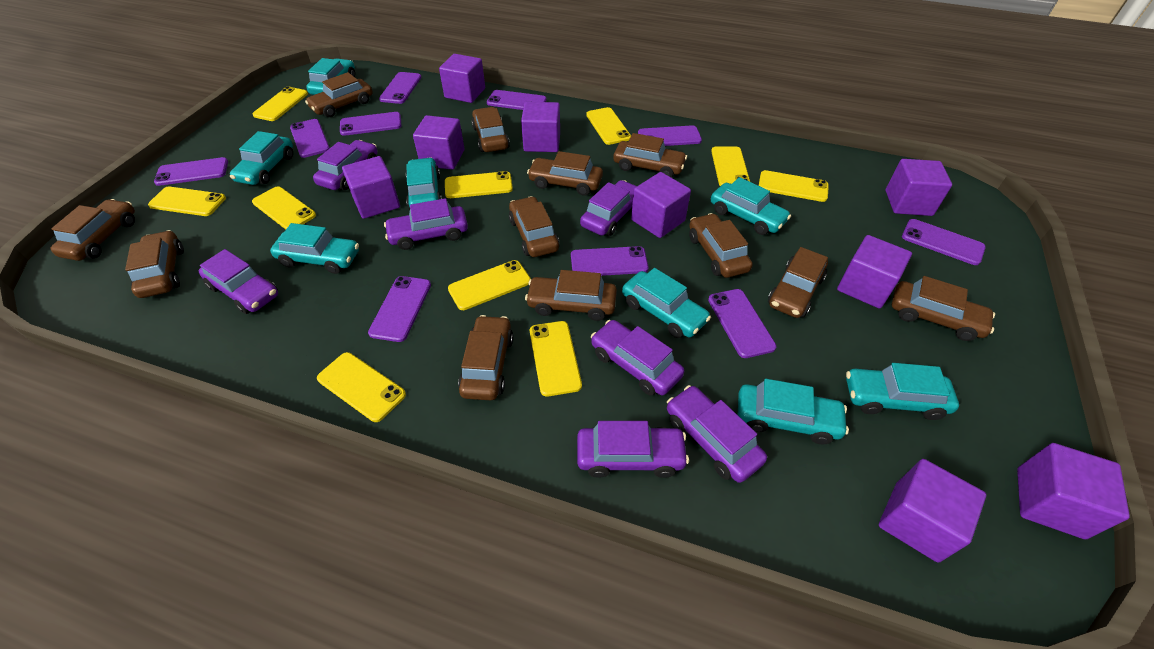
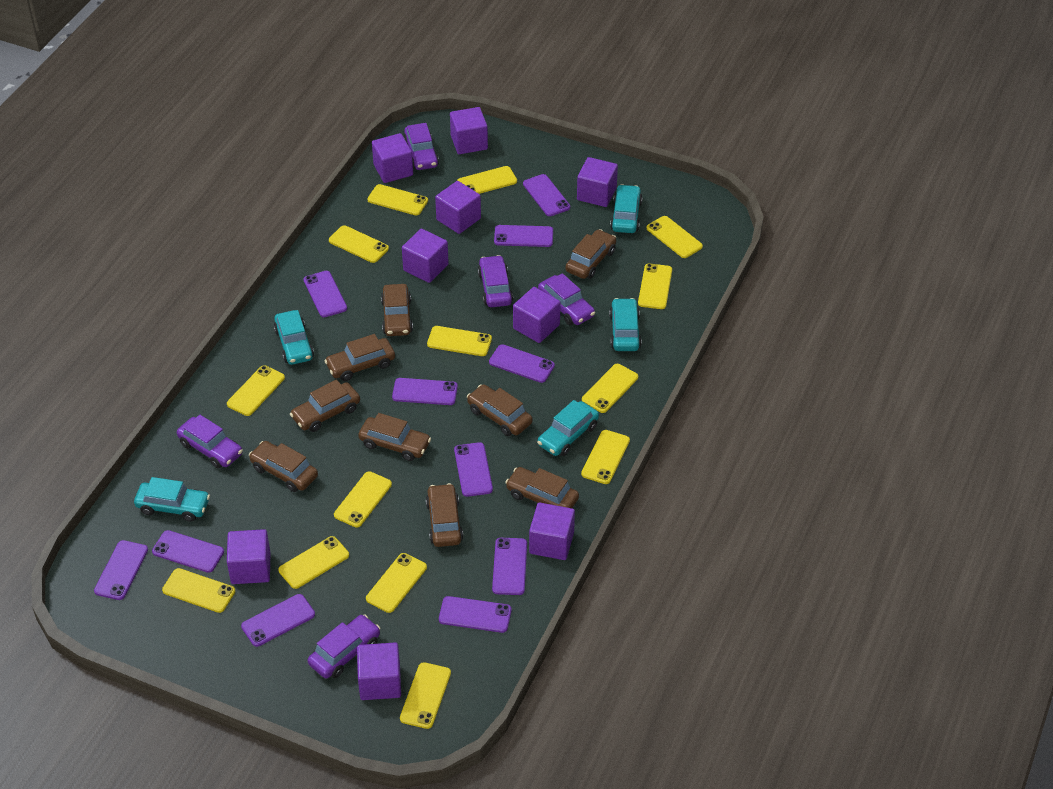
brown car: 12 -> 9
purple car: 7 -> 5
purple phone: 10 -> 11
turquoise car: 8 -> 5
yellow phone: 10 -> 14

